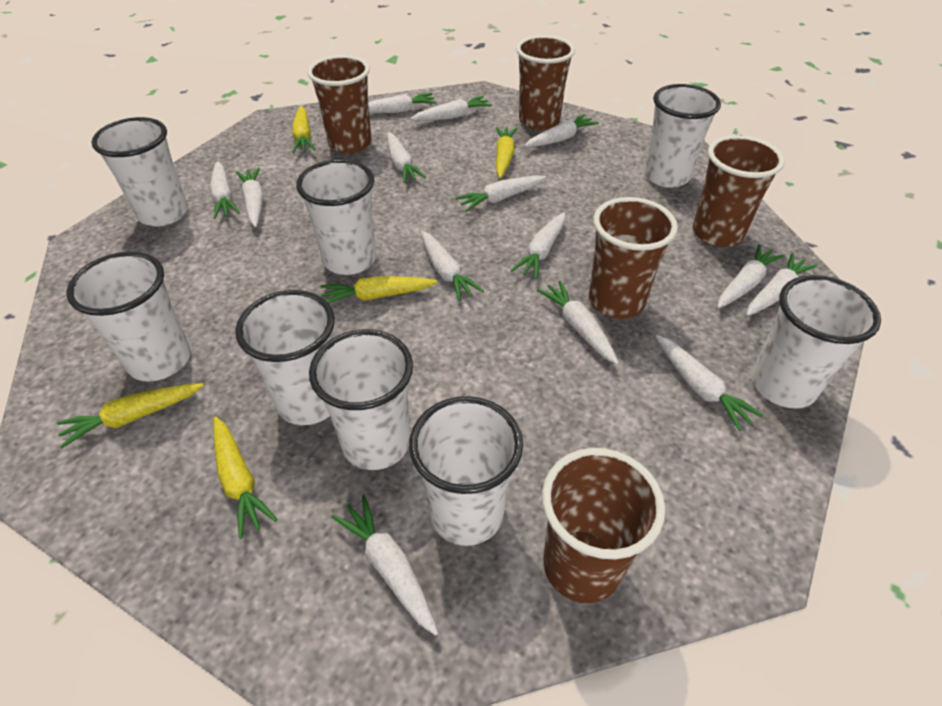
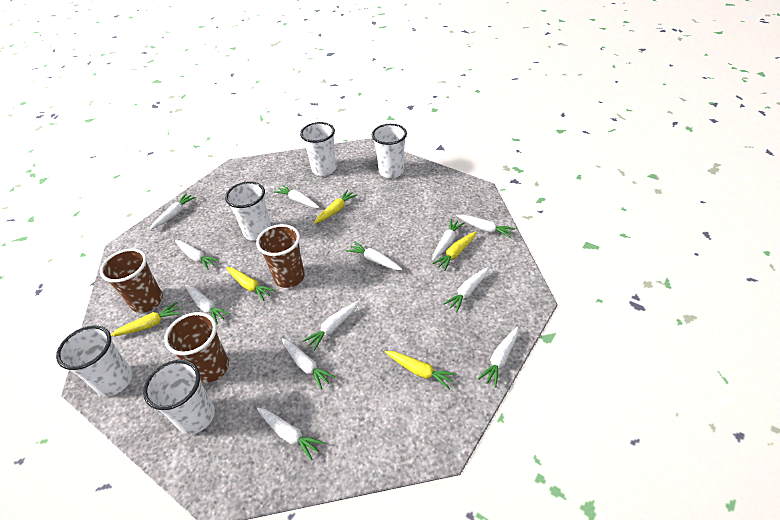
brown cup: 5 -> 3
white carrot: 14 -> 12
white cup: 8 -> 5

